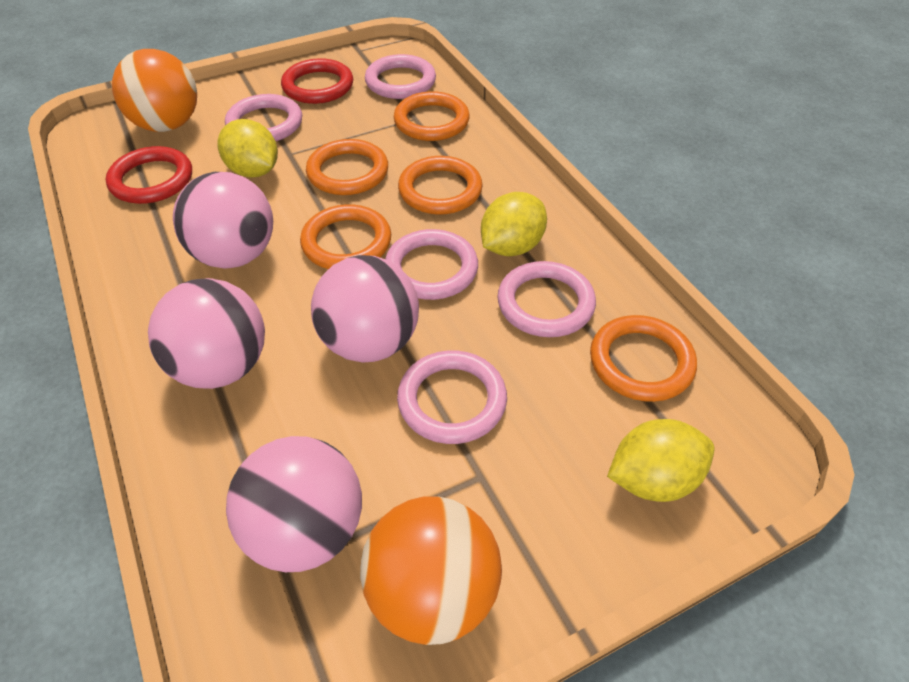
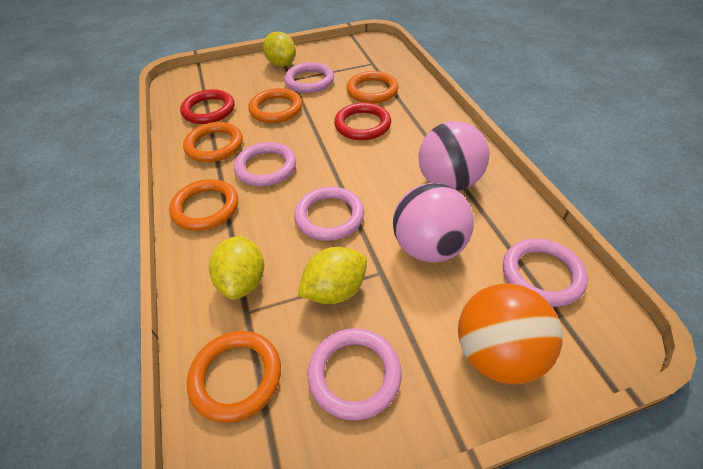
orange ball: 2 -> 1
pink ball: 4 -> 2

